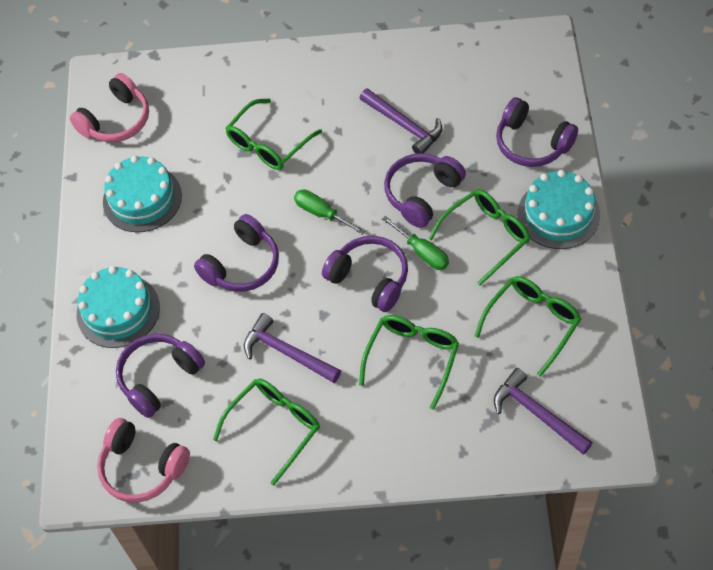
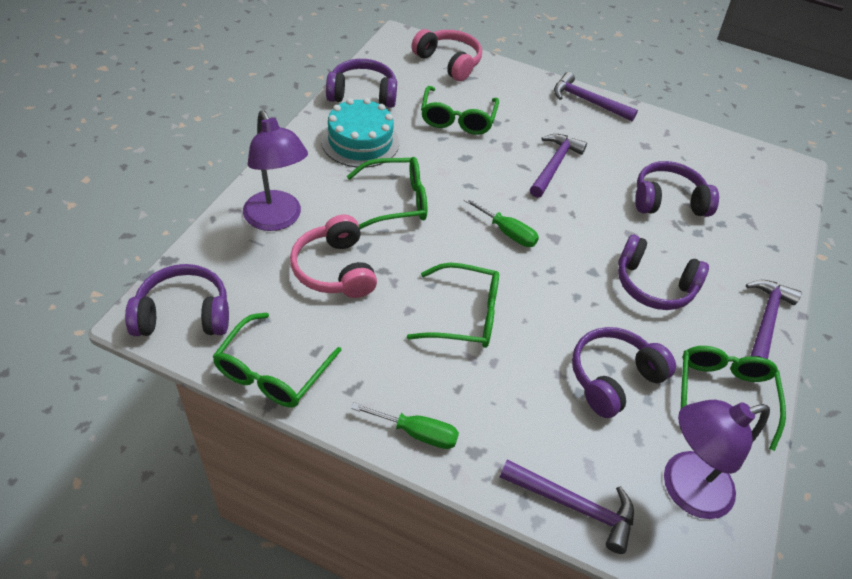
purple hammer: 3 -> 4
purple lamp: 0 -> 2
turquoise cake: 3 -> 1

